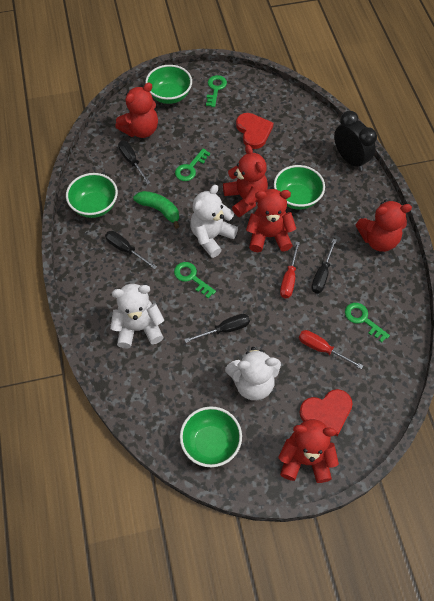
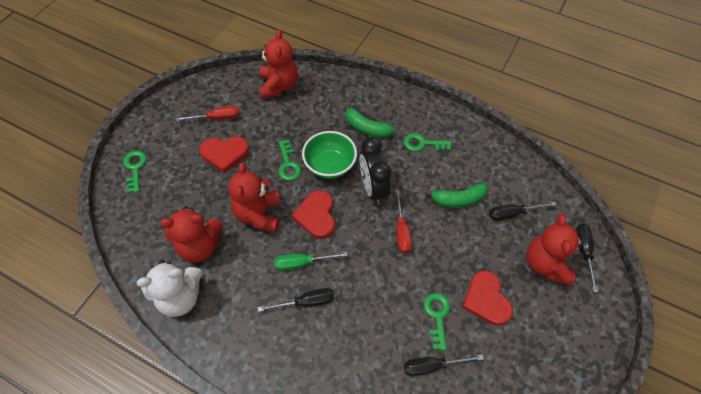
green banana: 1 -> 2
green bowl: 4 -> 1
green screwdriver: 0 -> 1
red heart: 2 -> 3
red teddy bear: 5 -> 4
white teddy bear: 3 -> 1

